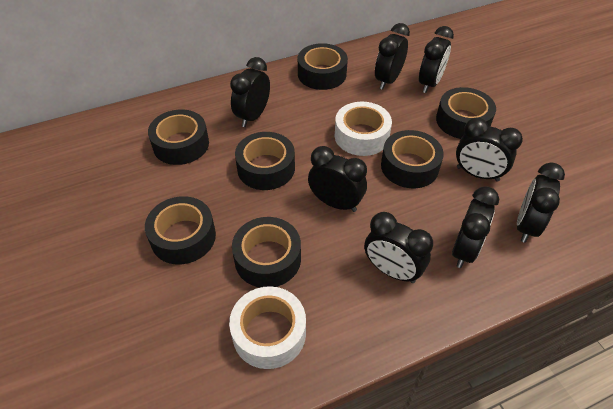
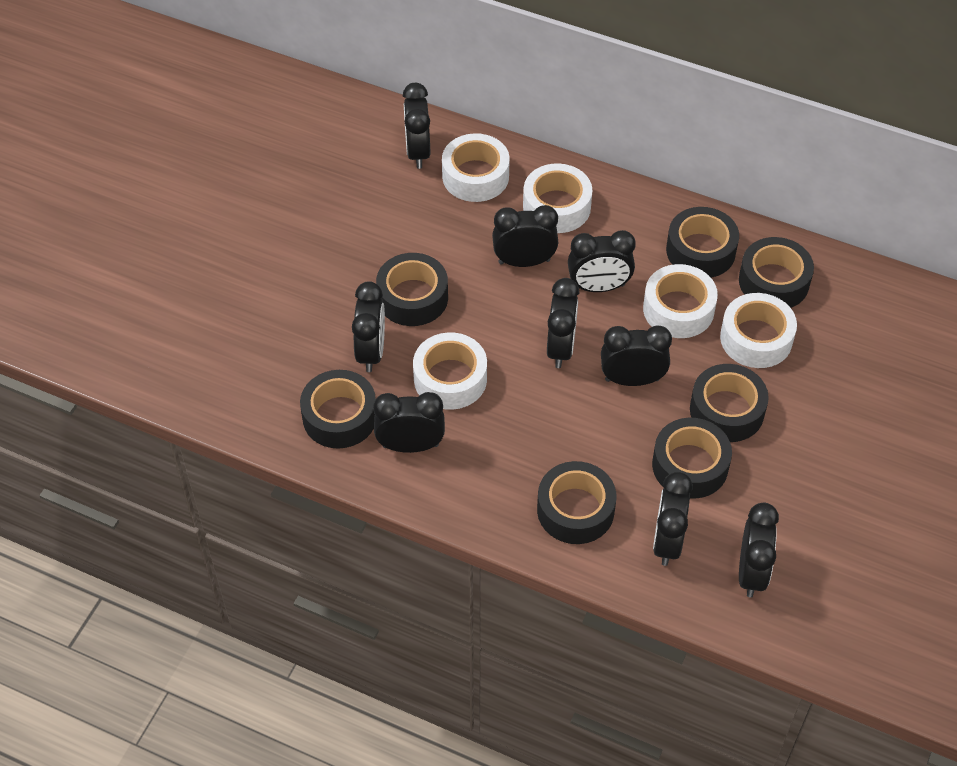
black clock: 8 -> 9
white tape: 2 -> 5

